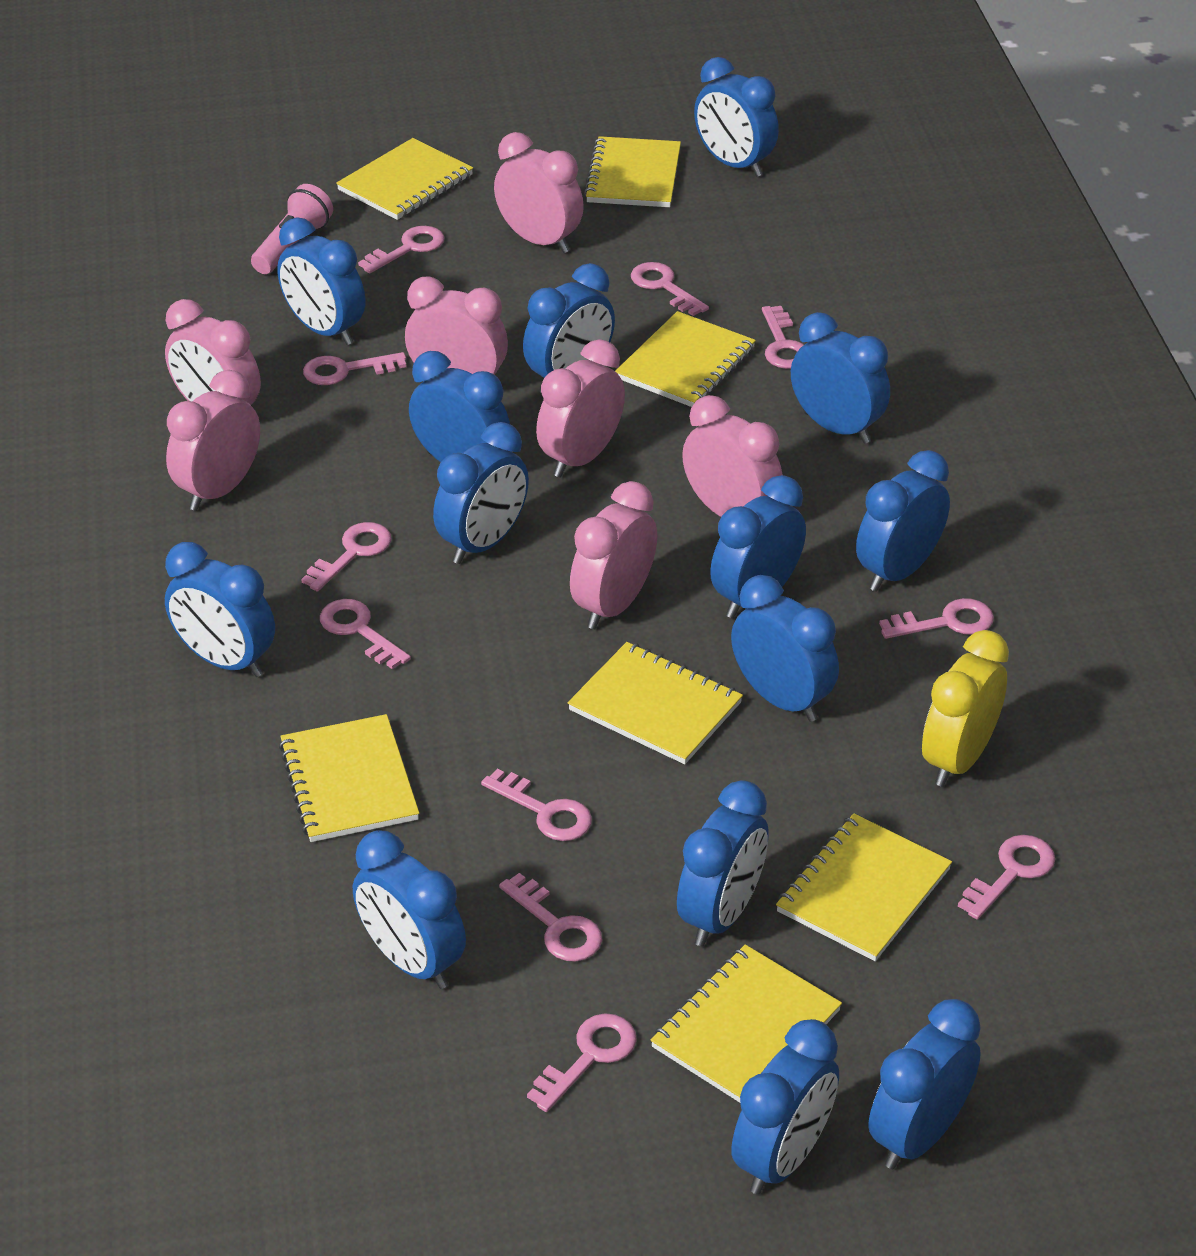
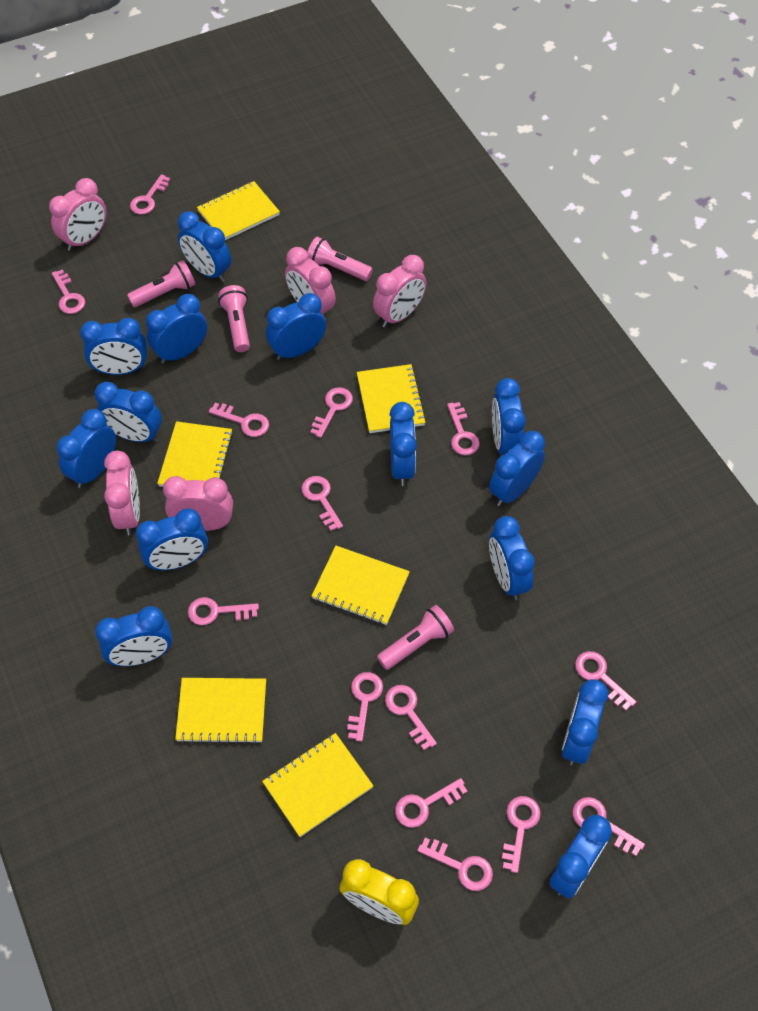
pink clock: 7 -> 5
pink flashlight: 1 -> 4
pink key: 11 -> 14
yellow notebook: 7 -> 6

